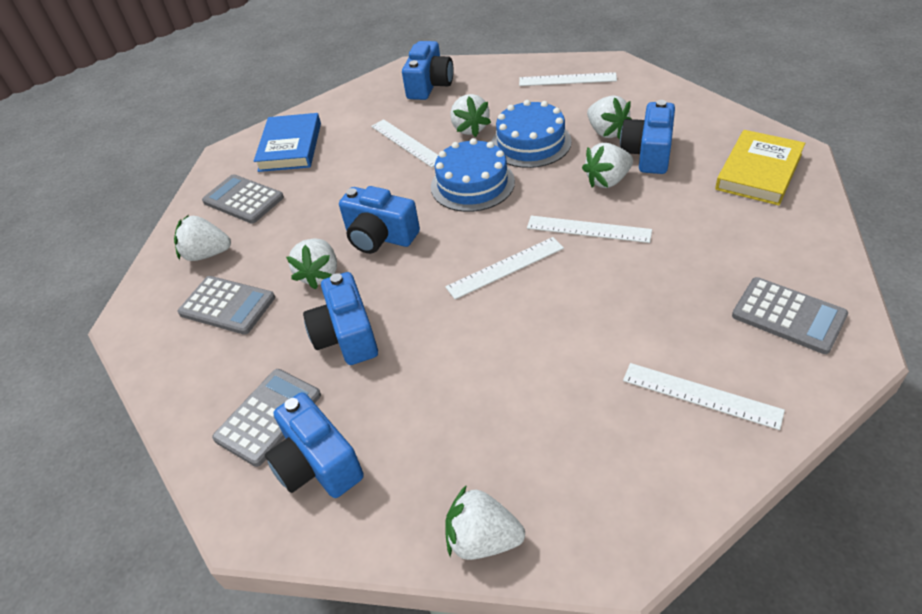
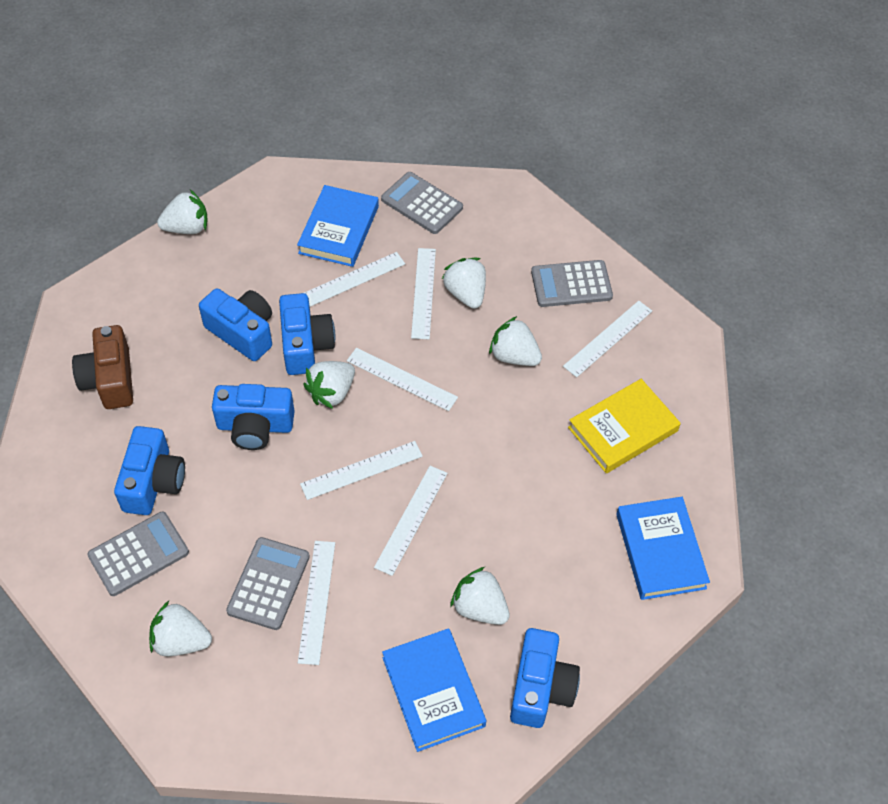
blue book: 1 -> 3
blue cake: 2 -> 0
brown camera: 0 -> 1
white ruler: 5 -> 7

